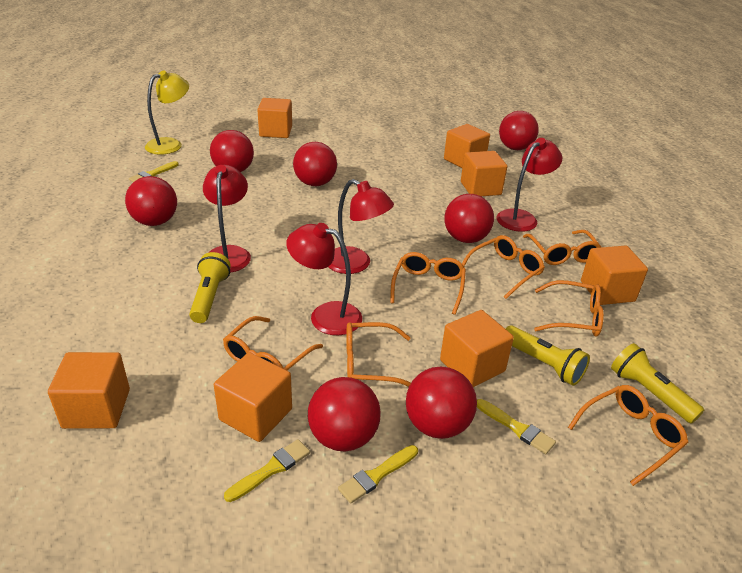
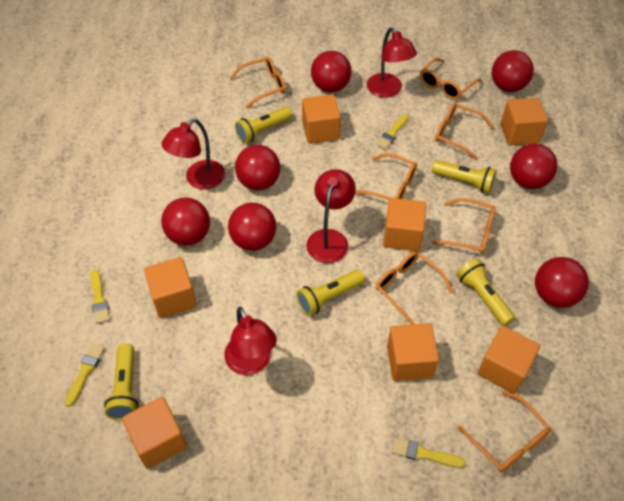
yellow flashlight: 3 -> 5
yellow lamp: 1 -> 0

